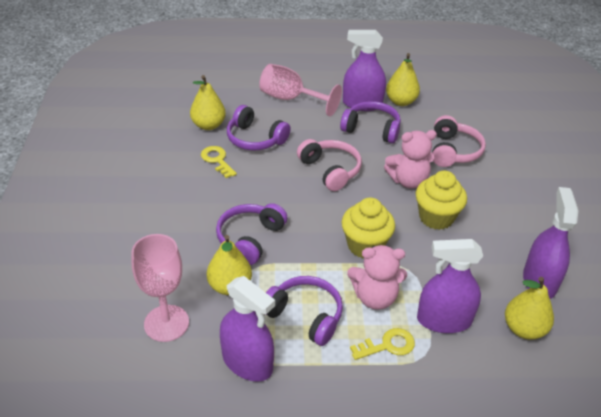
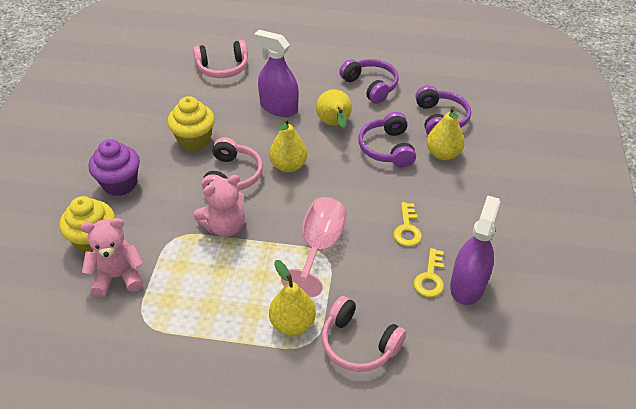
pink goblet: 2 -> 1
pink headphones: 2 -> 3
purple cupcake: 0 -> 1
purple headphones: 4 -> 3
purple spray bottle: 4 -> 2

